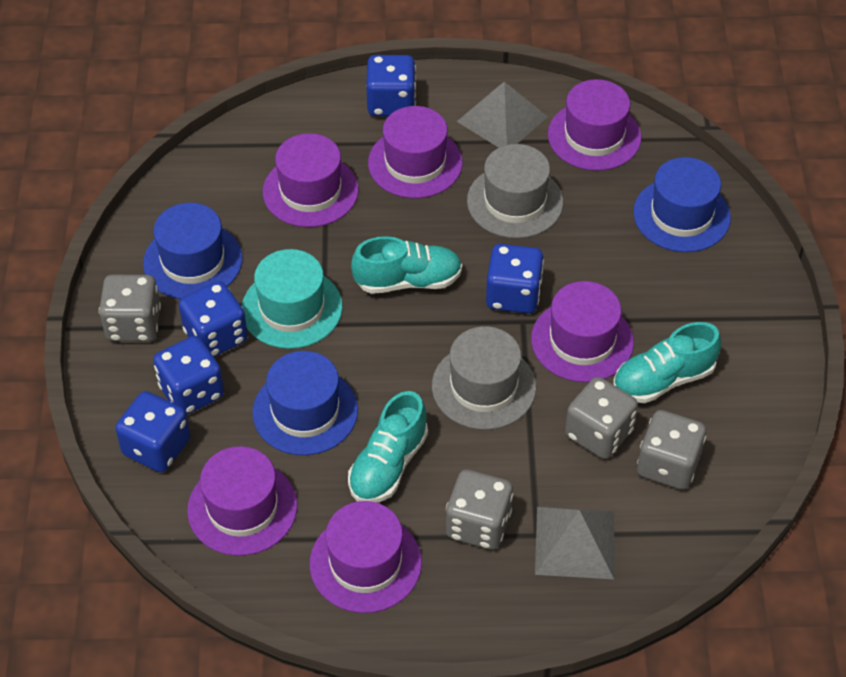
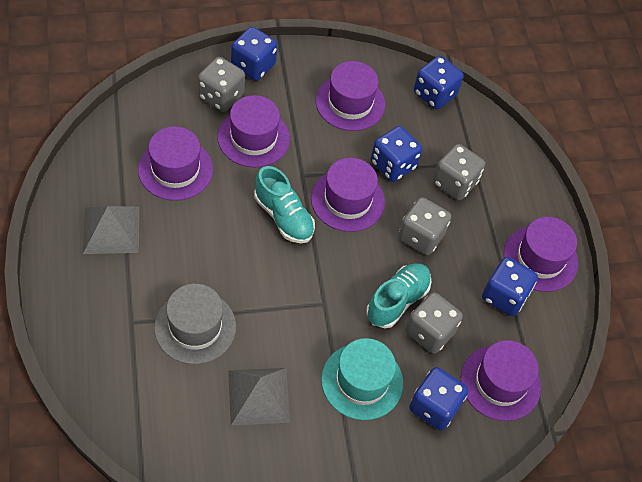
blue hat: 3 -> 0
grey hat: 2 -> 1
turquoise shoe: 3 -> 2

